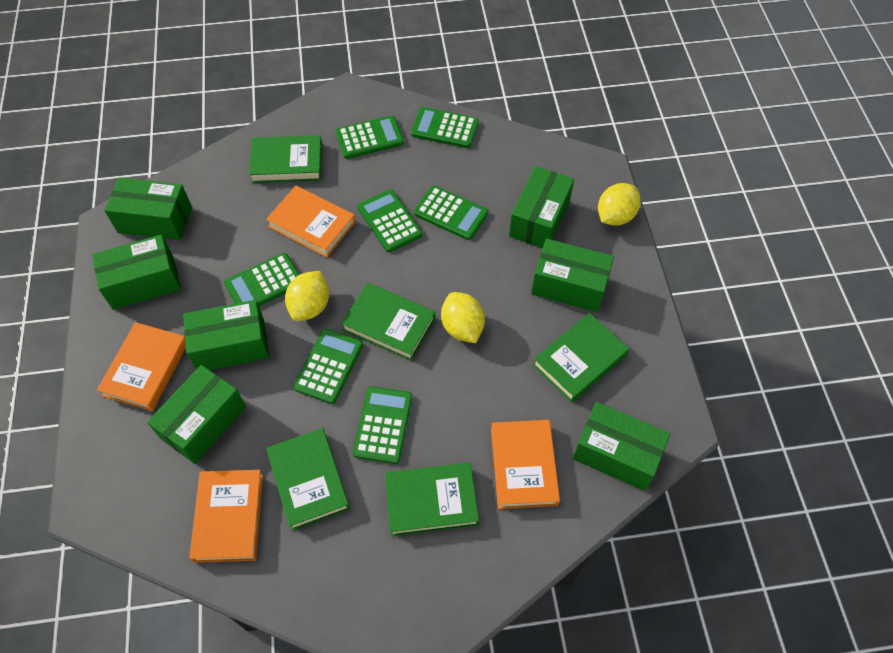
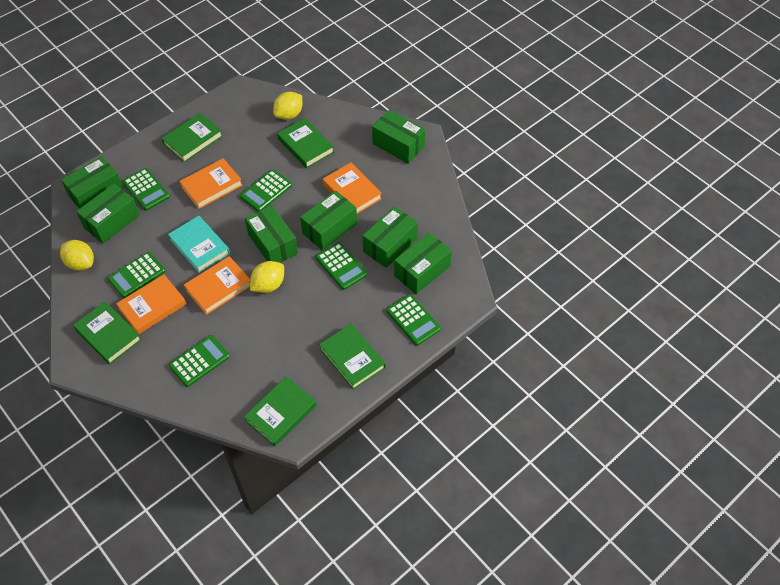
green calculator: 7 -> 6
turquoise book: 0 -> 1

